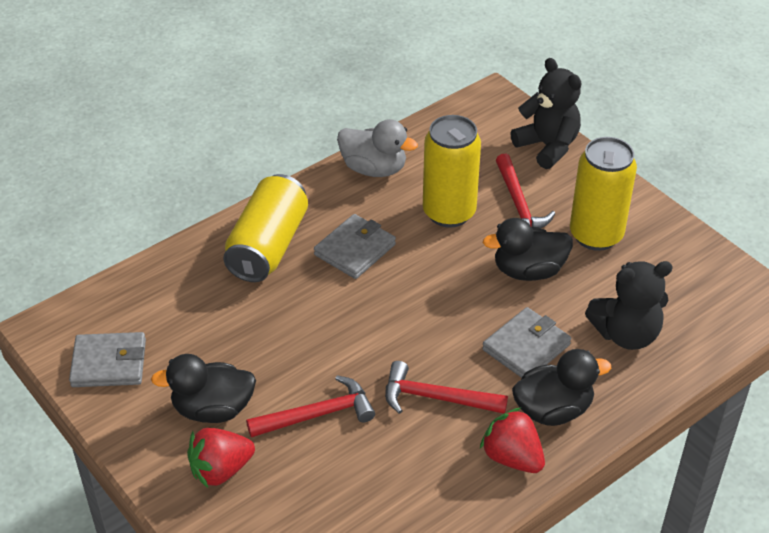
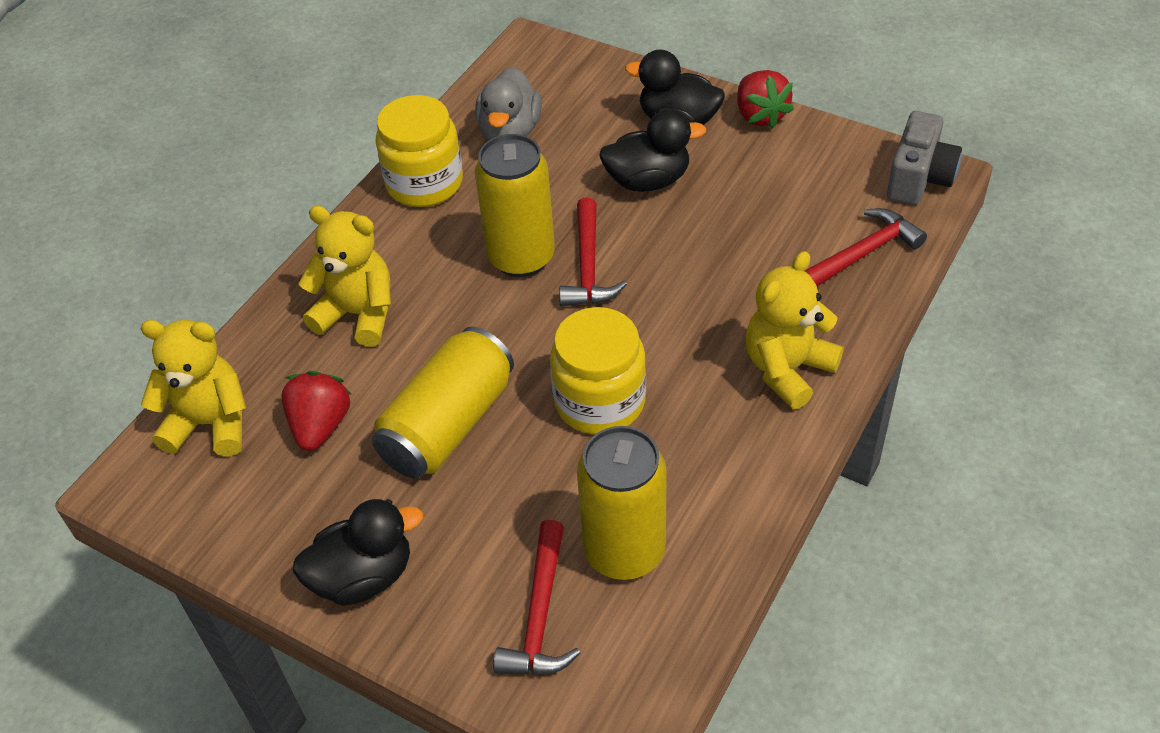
black teddy bear: 2 -> 0
grey camera: 0 -> 1
grey wallet: 3 -> 0
yellow jar: 0 -> 2
yellow teddy bear: 0 -> 3

